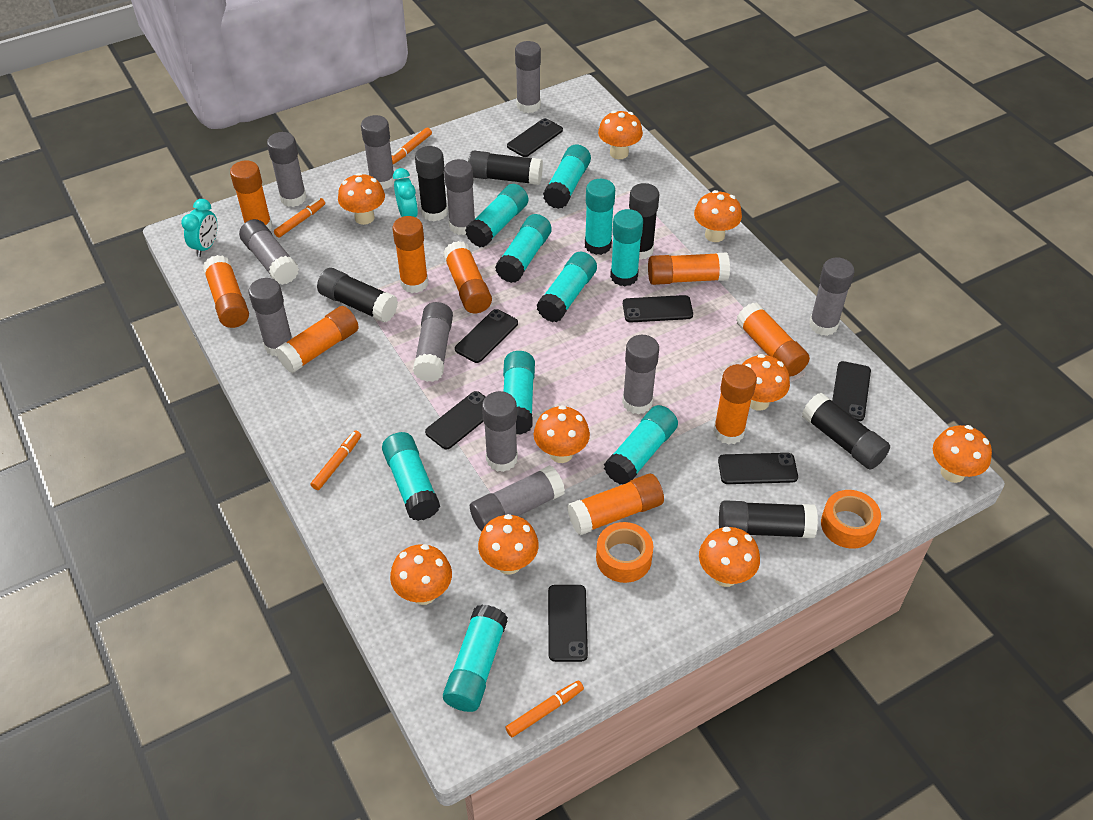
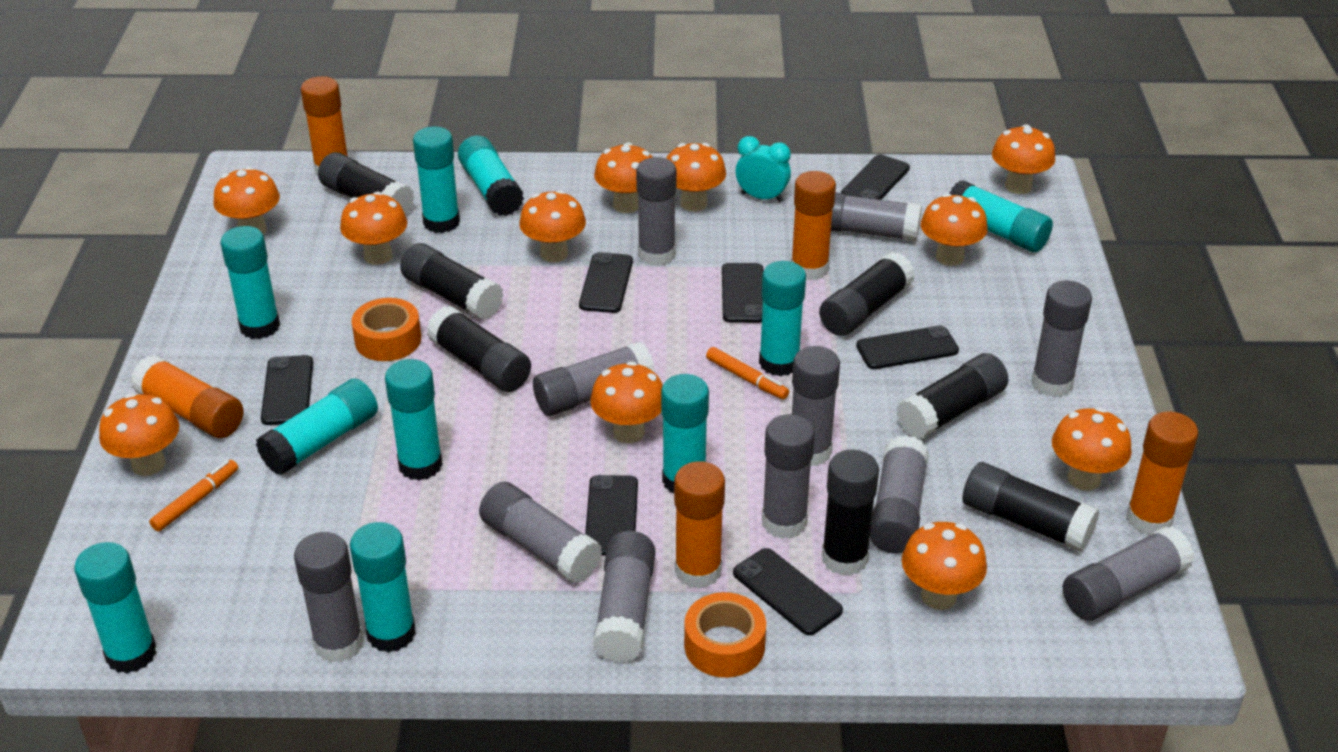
black glue stick: 6 -> 7
orange glue stick: 9 -> 5
orange marker: 4 -> 2
orange mushroom: 9 -> 11
turquoise clock: 2 -> 1

